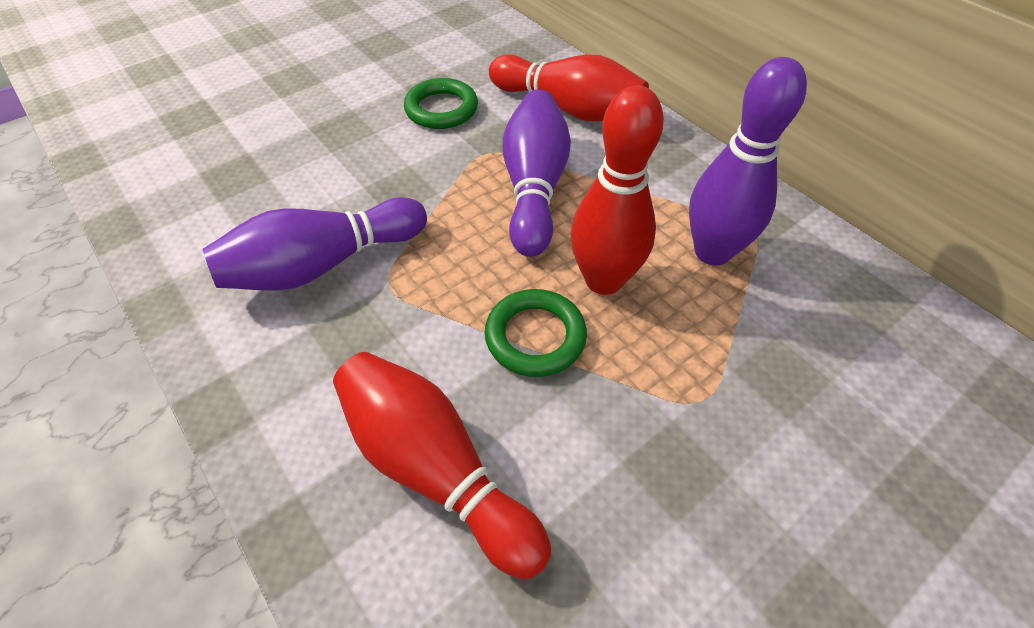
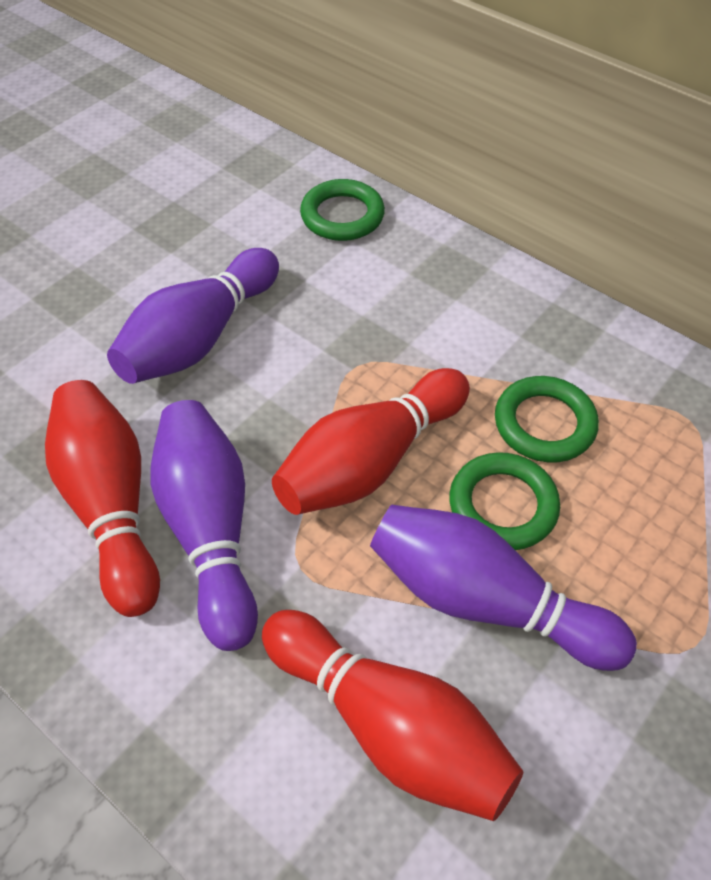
green ring: 2 -> 3

